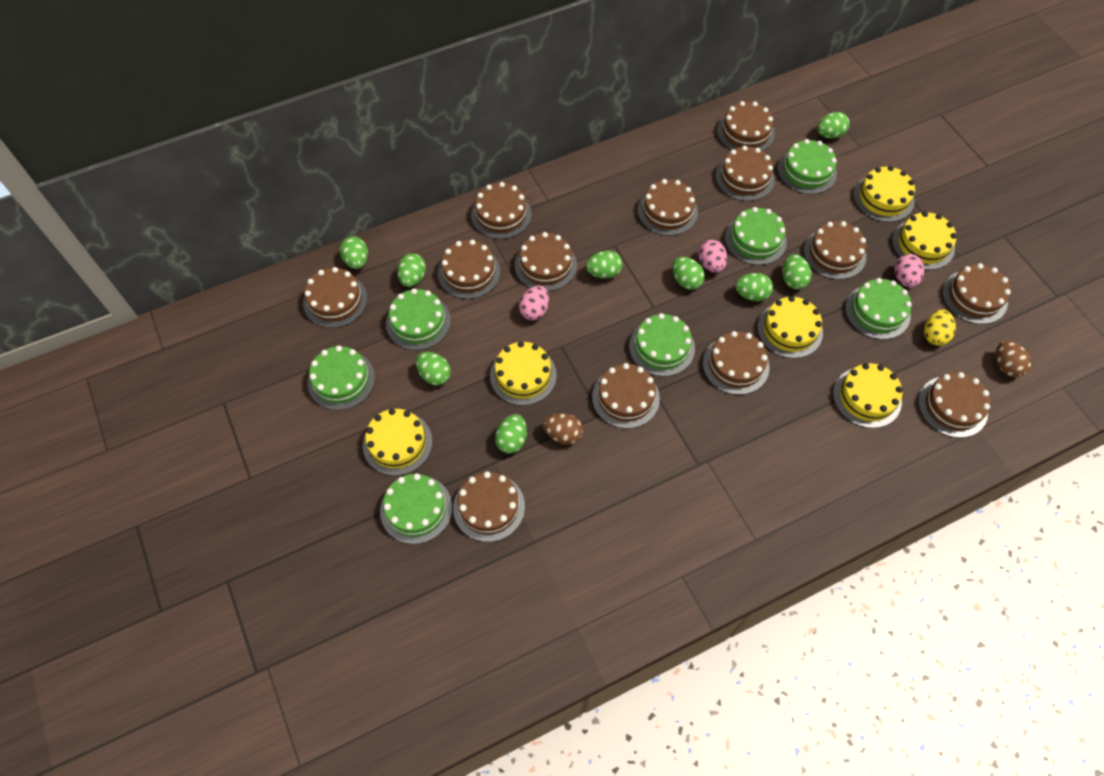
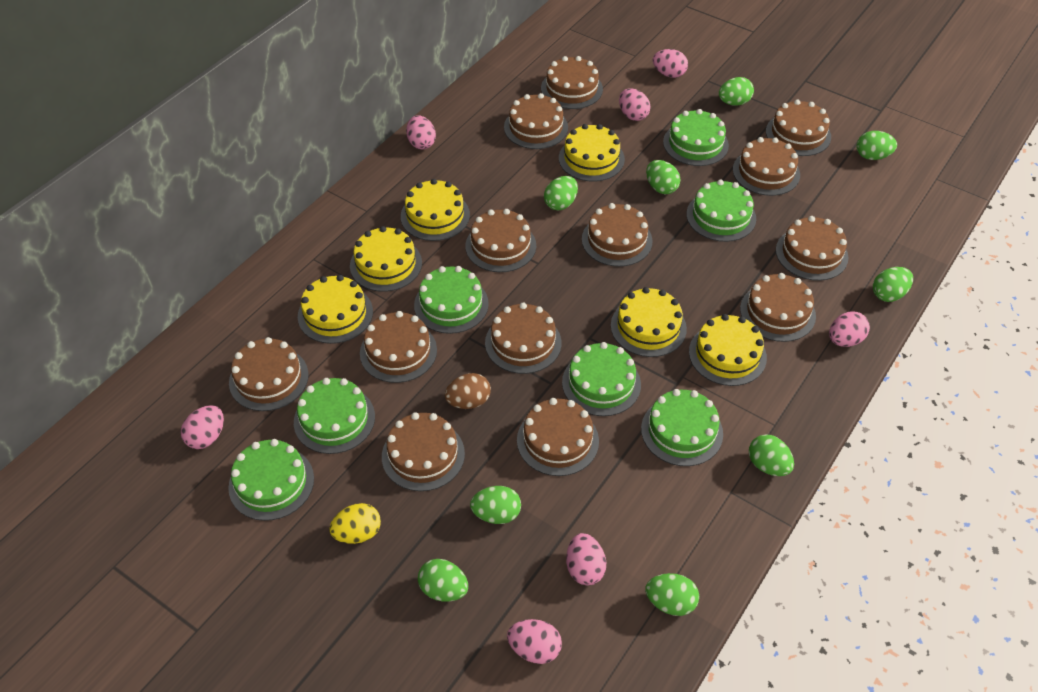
brown egg: 2 -> 1
pink egg: 3 -> 7

